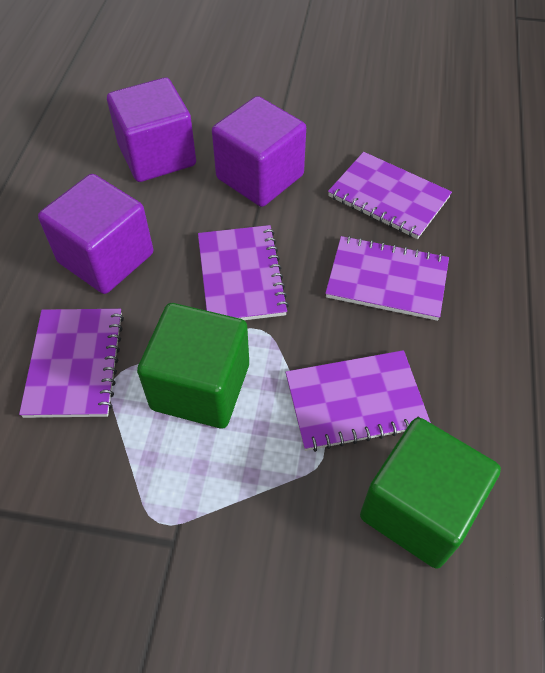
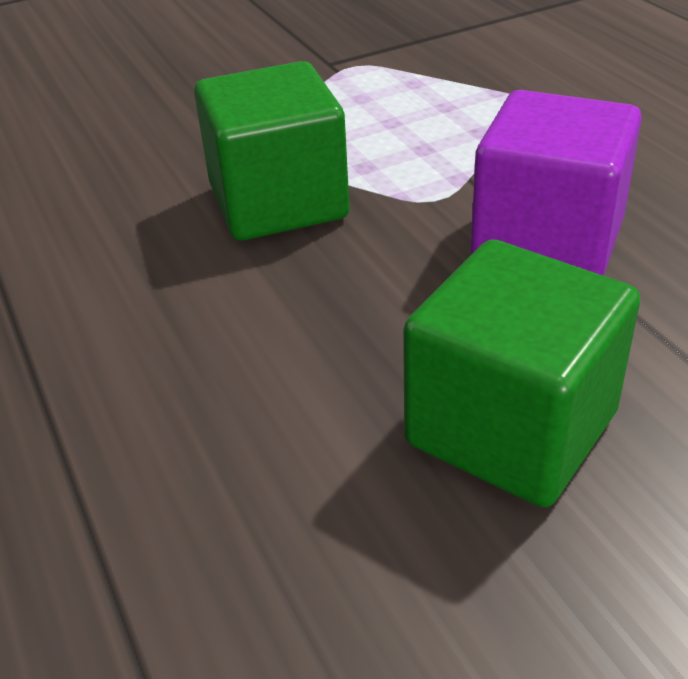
purple cube: 3 -> 1
purple notebook: 5 -> 0

